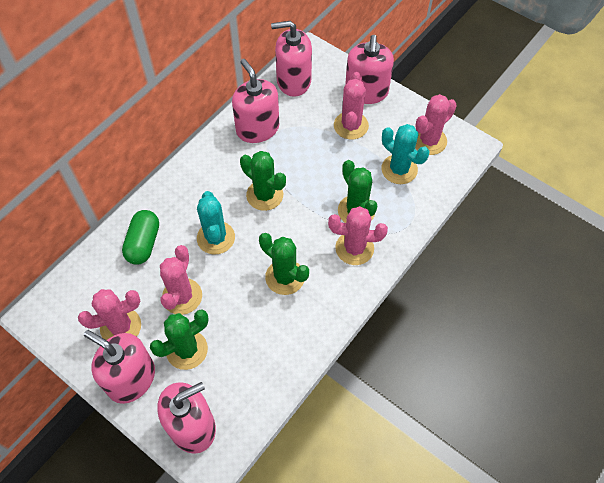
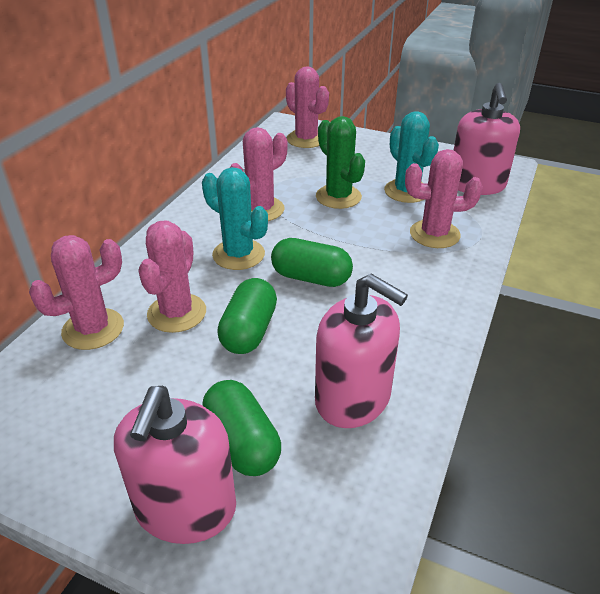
green cactus: 4 -> 1
green capsule: 1 -> 3
pink soap dispenser: 5 -> 3

